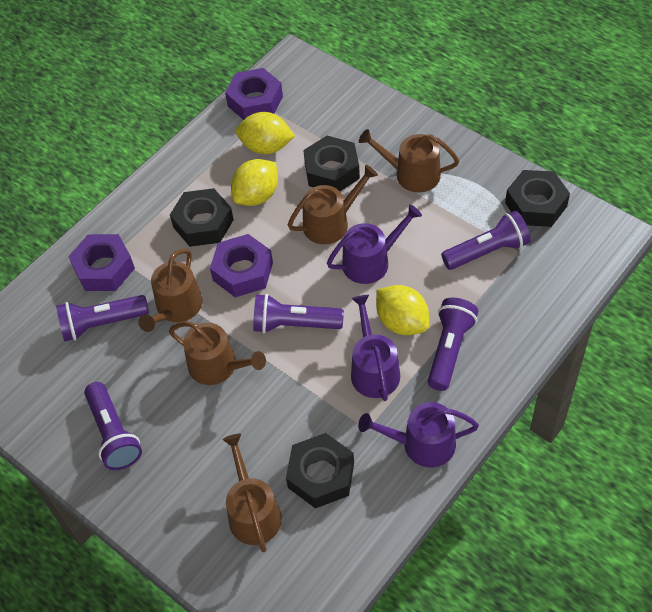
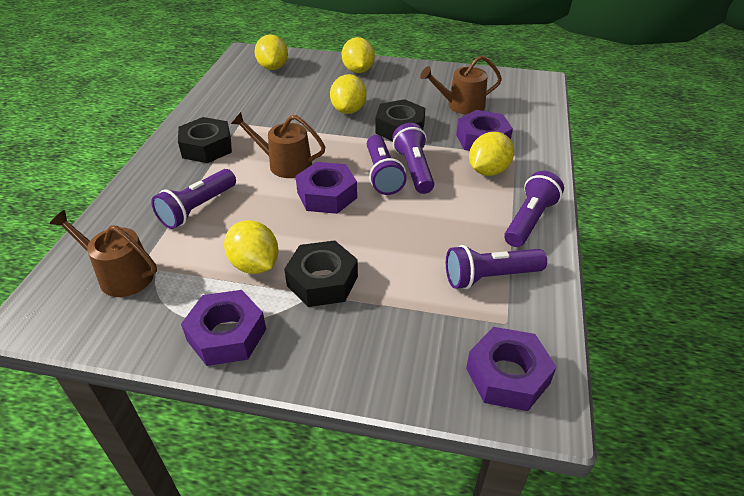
black nut: 4 -> 3
brown watering can: 5 -> 3
purple nut: 3 -> 4
purple watering can: 3 -> 0
yellow lemon: 3 -> 5

